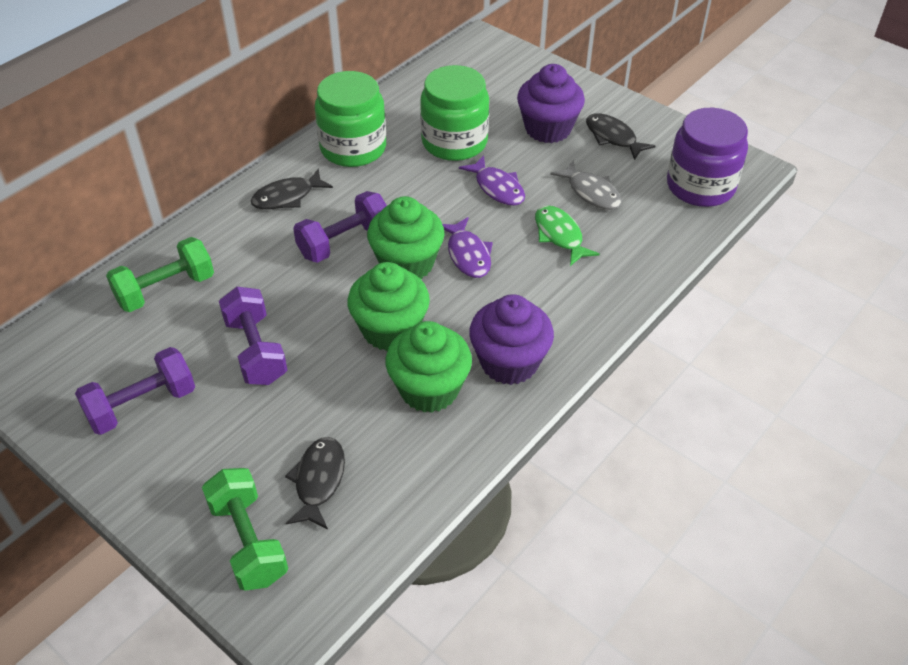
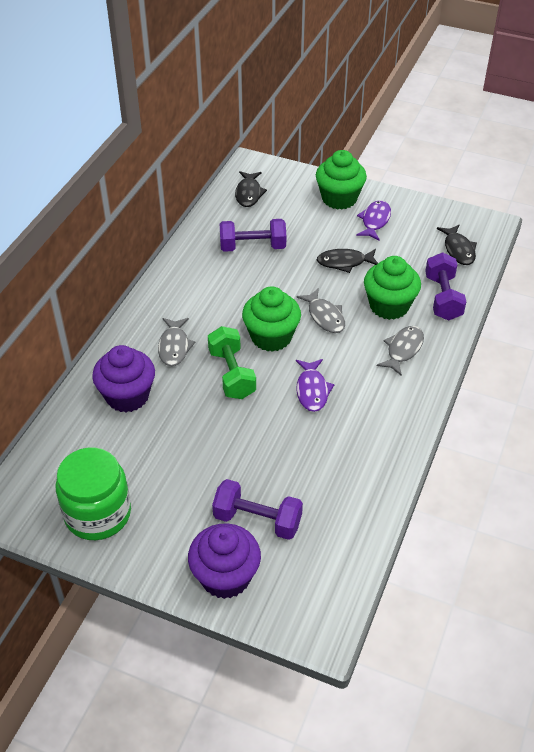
green dumbbell: 2 -> 1
green fish: 1 -> 0
green jar: 2 -> 1
grey fish: 1 -> 3
purple jar: 1 -> 0

